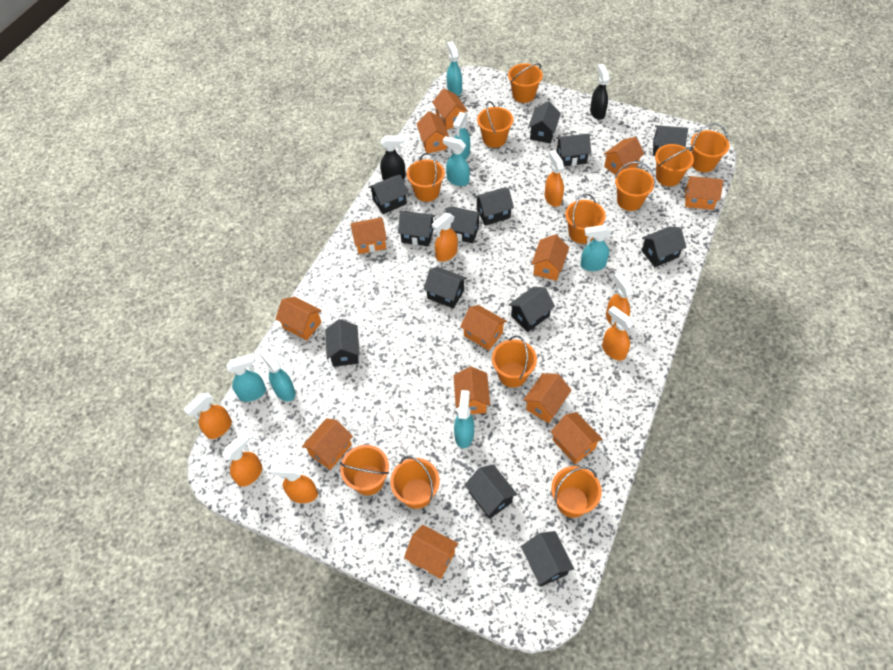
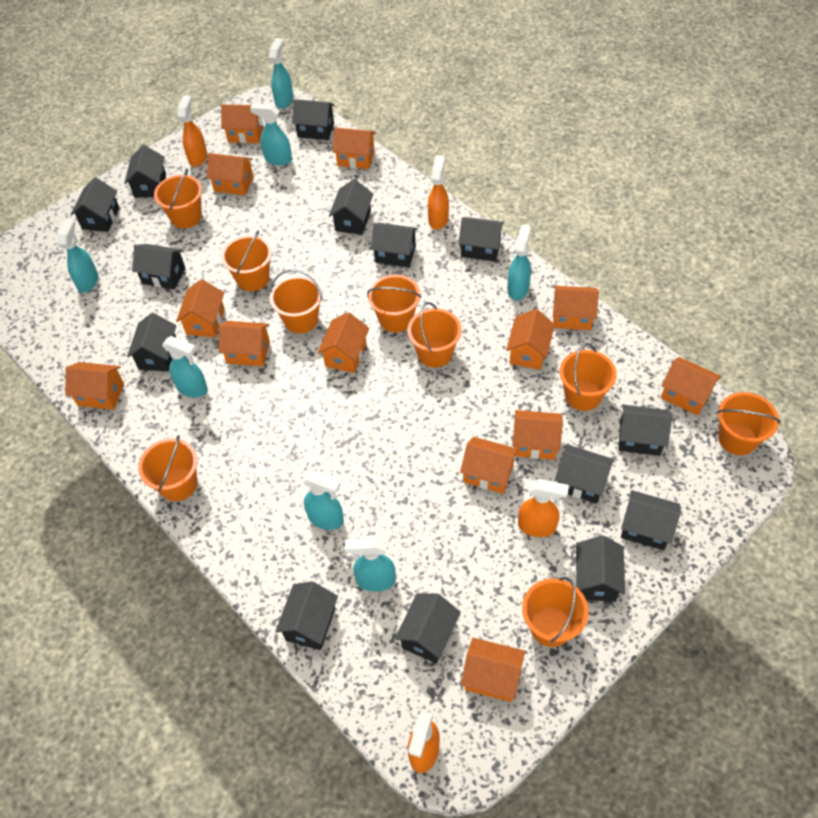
black house: 13 -> 14
black spray bottle: 2 -> 0
orange bucket: 11 -> 9
orange spray bottle: 7 -> 4

